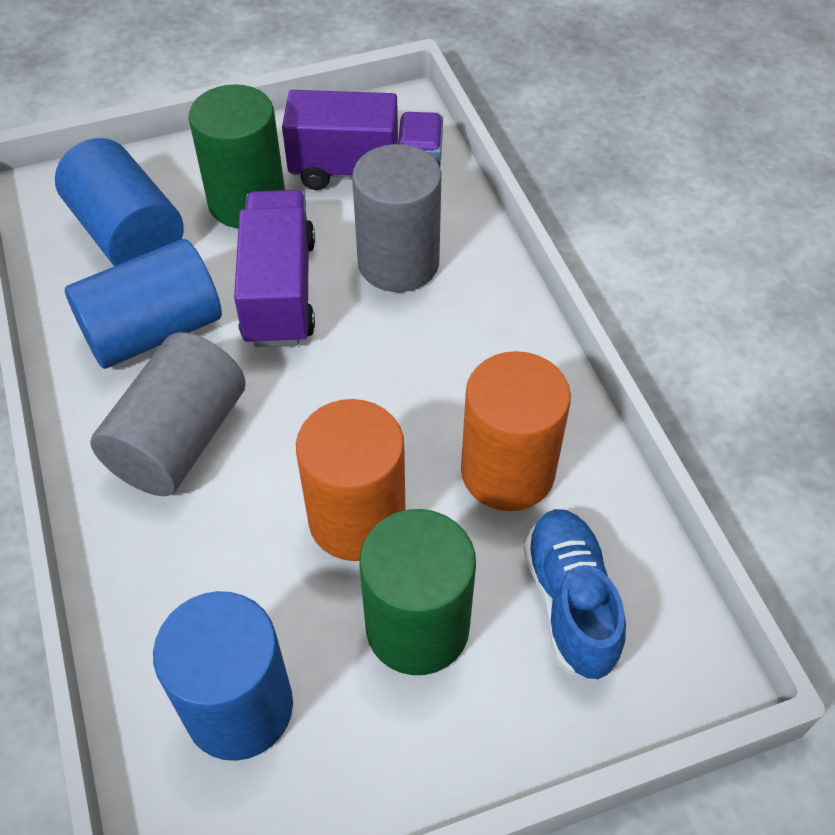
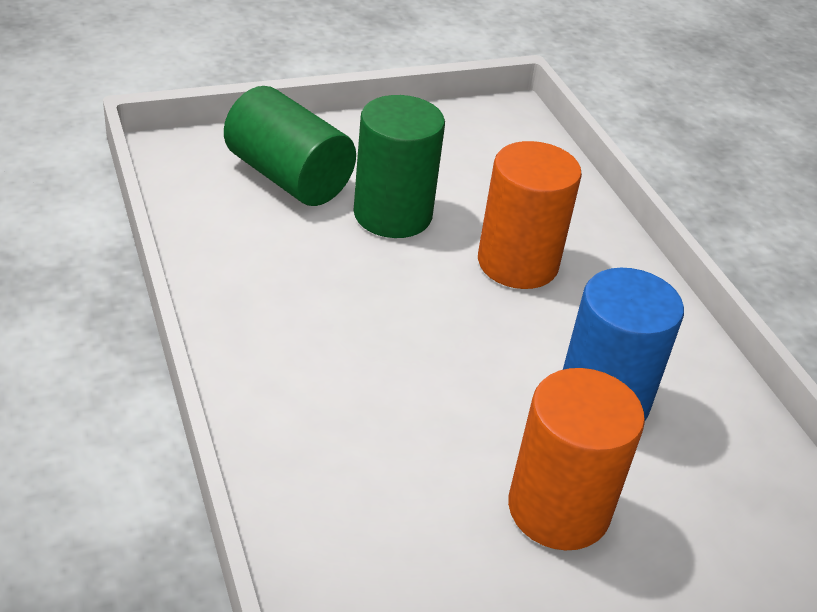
blue cylinder: 3 -> 1
blue shoe: 1 -> 0
grey cylinder: 2 -> 0
purple truck: 2 -> 0

